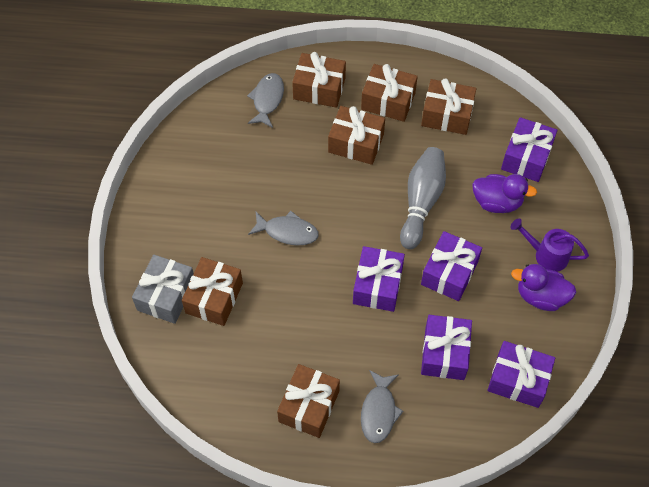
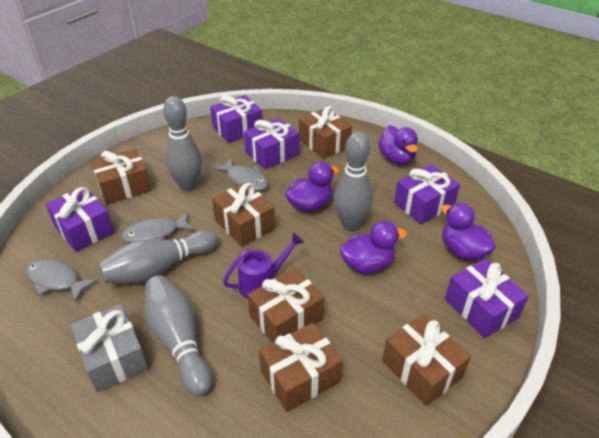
grey bowling pin: 1 -> 4
purple duck: 2 -> 4

